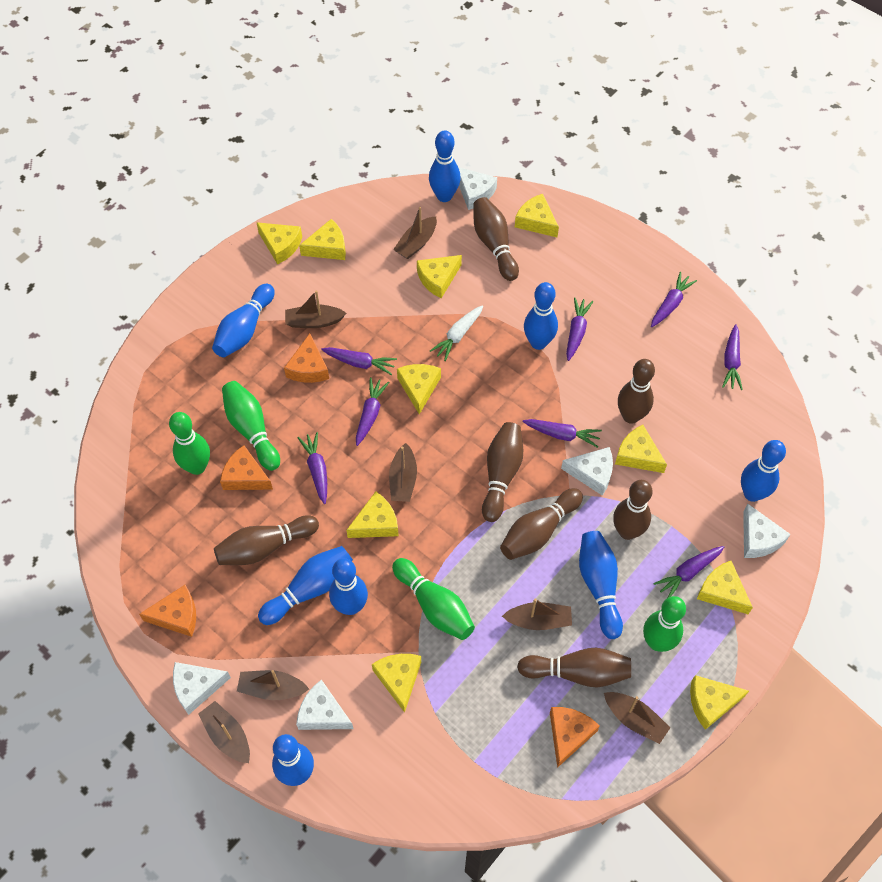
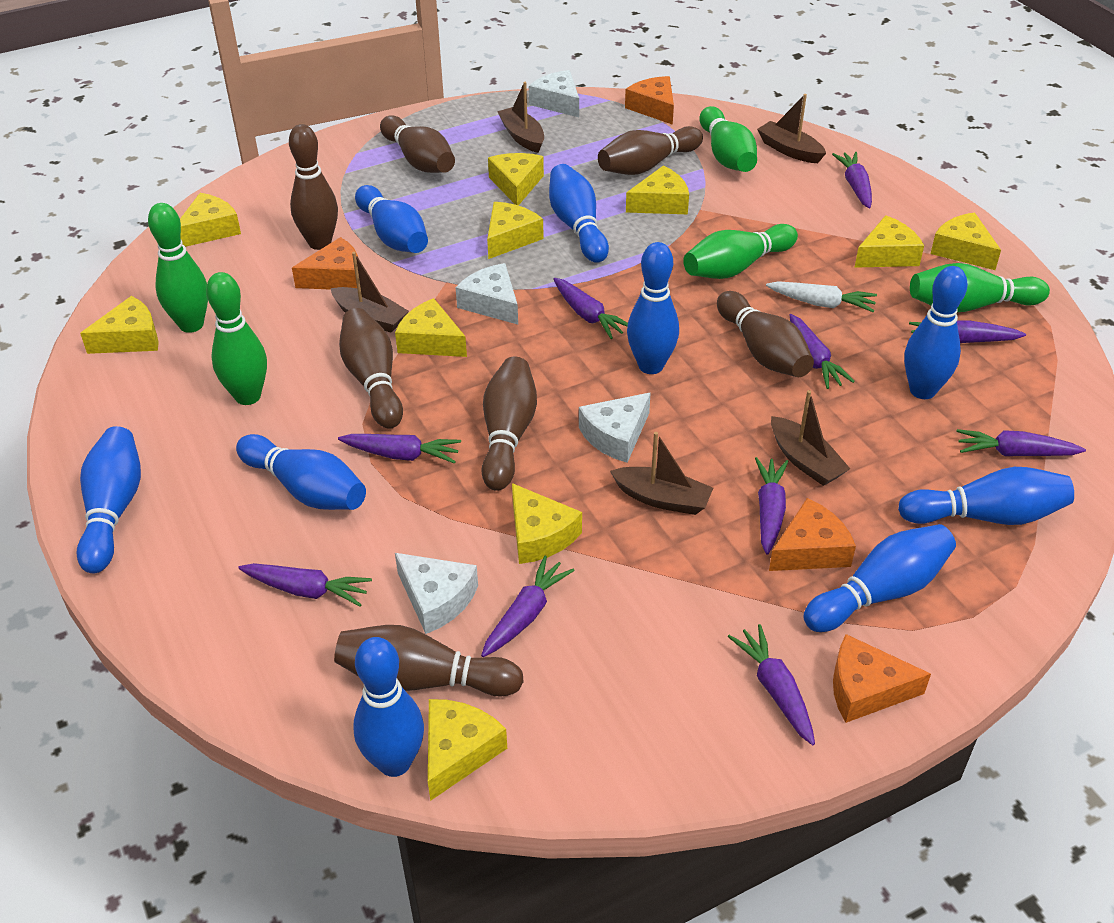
blue bowling pin: 8 -> 9
brown boat: 7 -> 5
green bowling pin: 4 -> 5
purple carrot: 8 -> 10
white cheese: 5 -> 4

